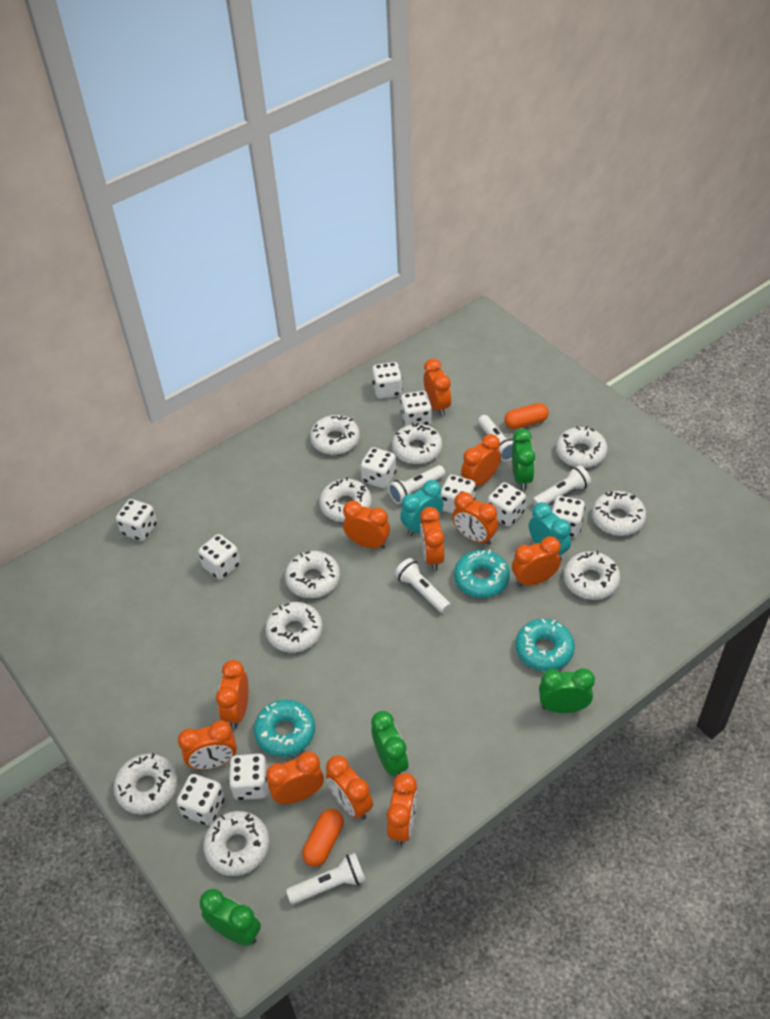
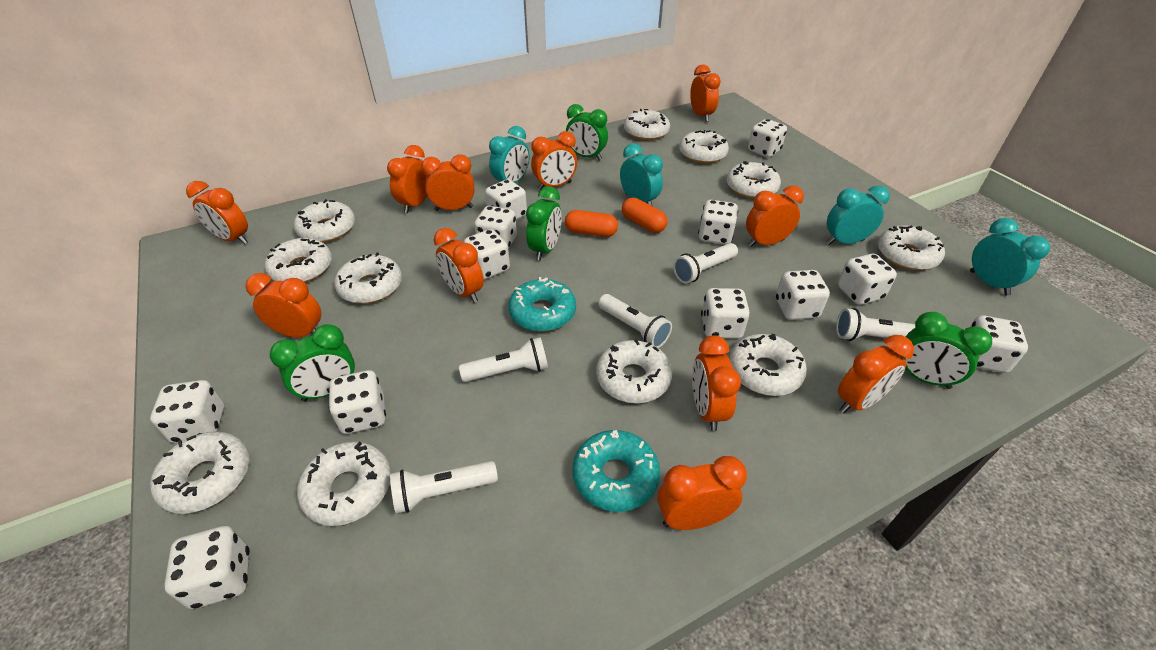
turquoise clock: 2 -> 4
turquoise donut: 3 -> 2
white dice: 10 -> 12
white donut: 10 -> 11

